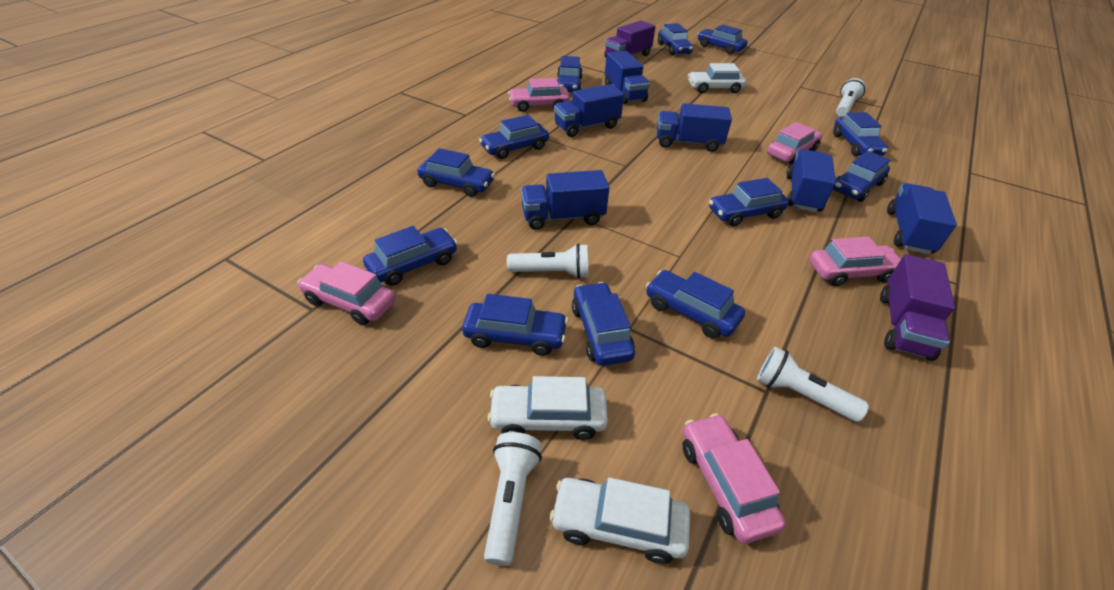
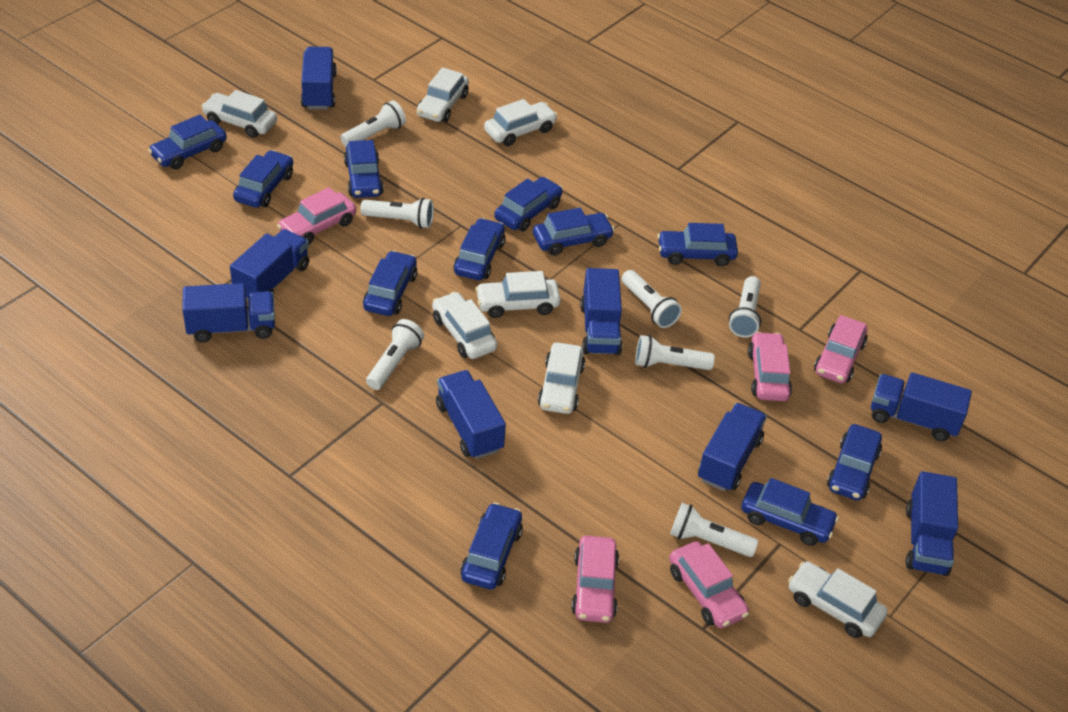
blue car: 12 -> 11
blue truck: 6 -> 8
purple truck: 2 -> 0
white car: 3 -> 7
white flashlight: 4 -> 7

